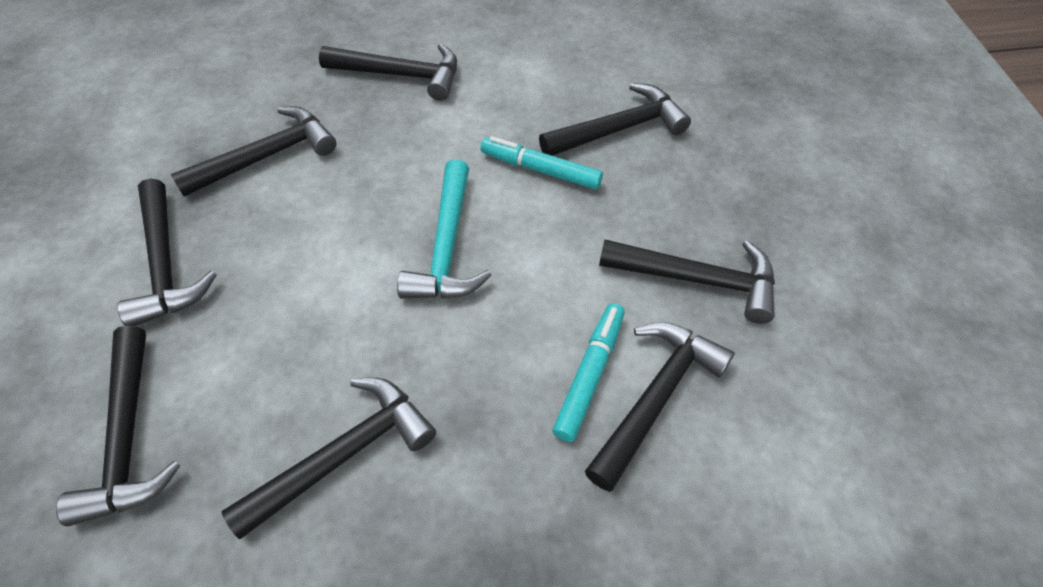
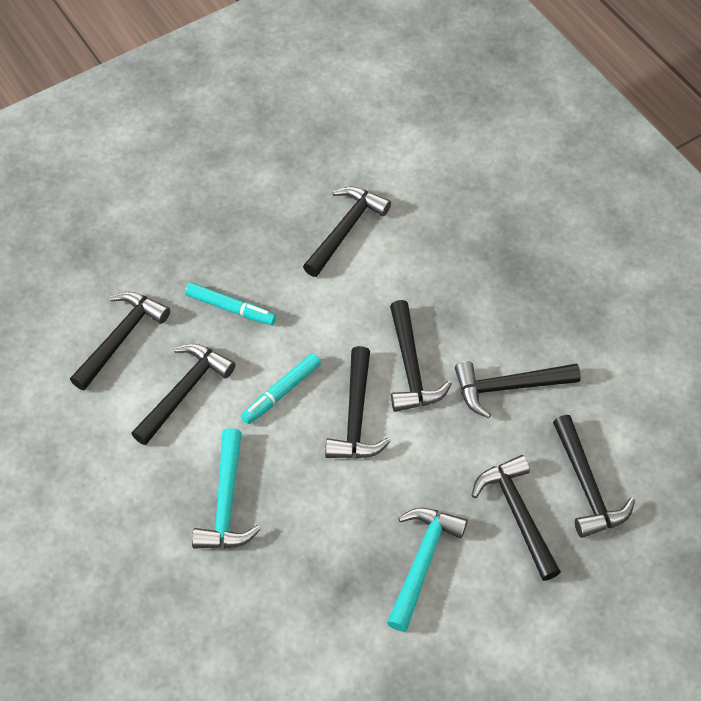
turquoise hammer: 1 -> 2

